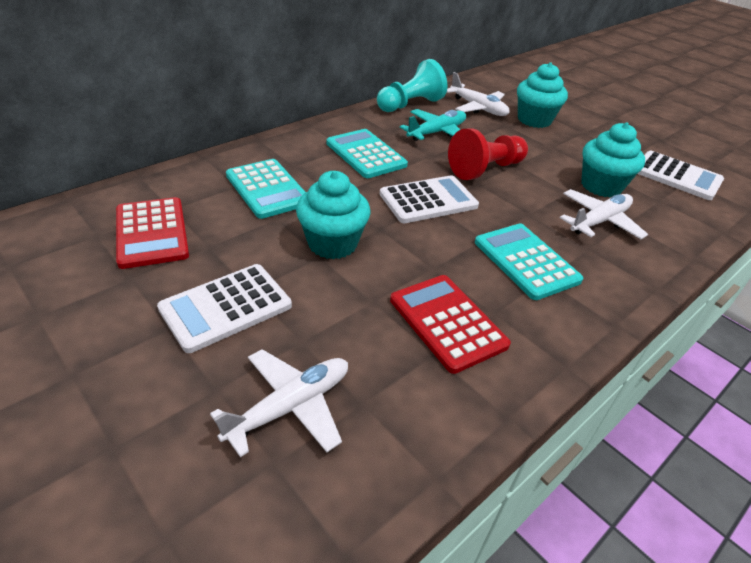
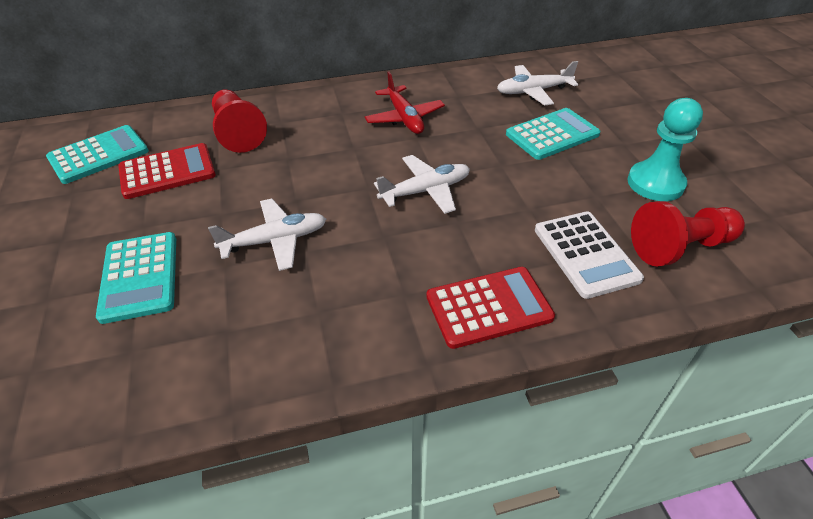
red pawn: 1 -> 2
red plane: 0 -> 1
turquoise cupcake: 3 -> 0
turquoise plane: 1 -> 0
white calculator: 3 -> 1

